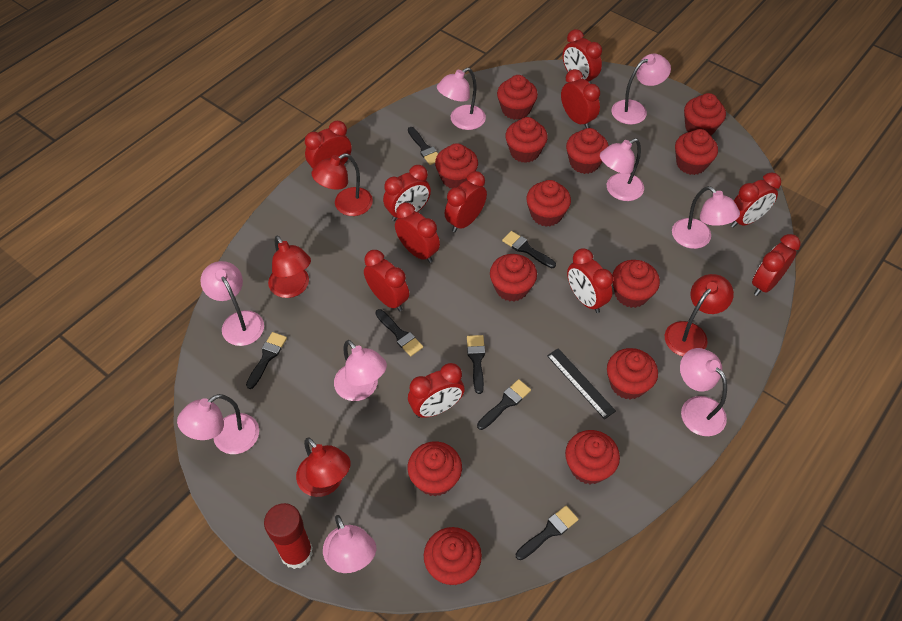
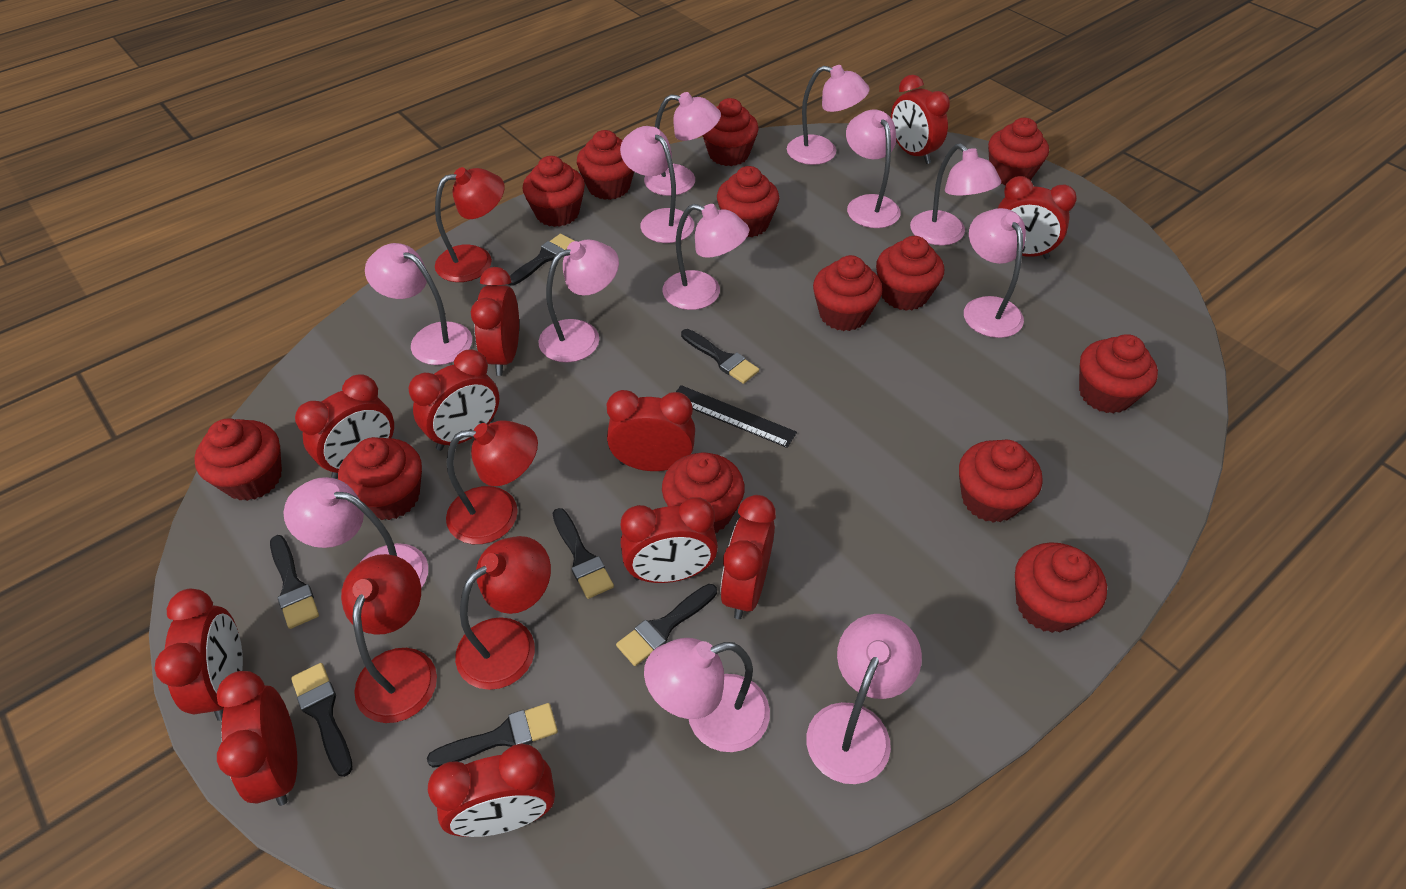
pink lamp: 9 -> 12
red glue stick: 1 -> 0

